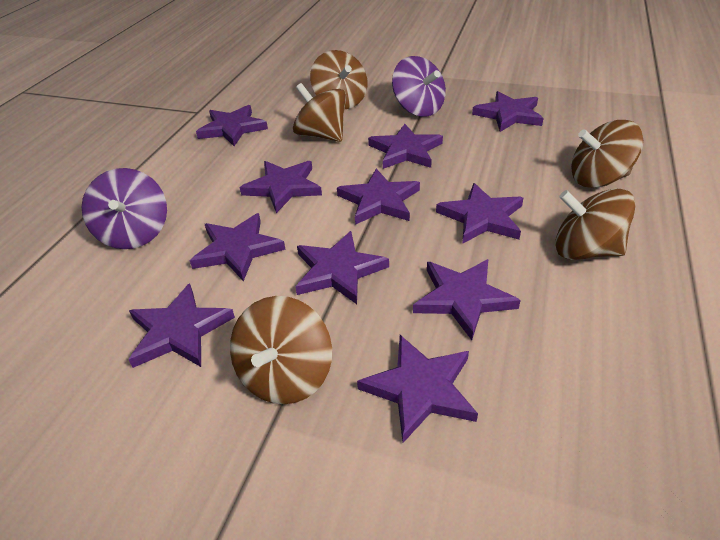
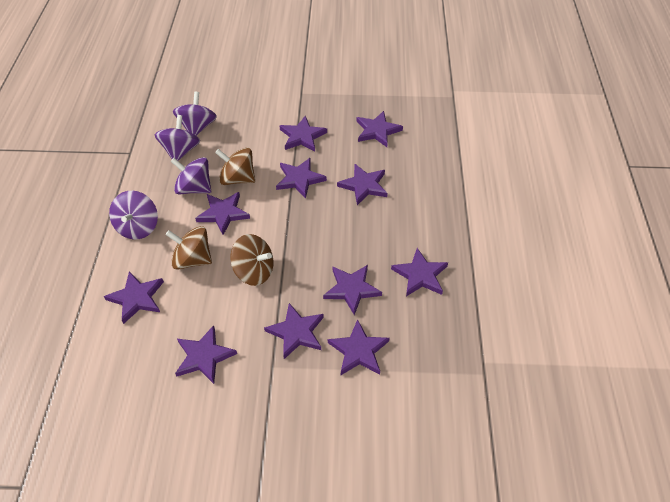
brown spinning top: 5 -> 3
purple spinning top: 2 -> 4

